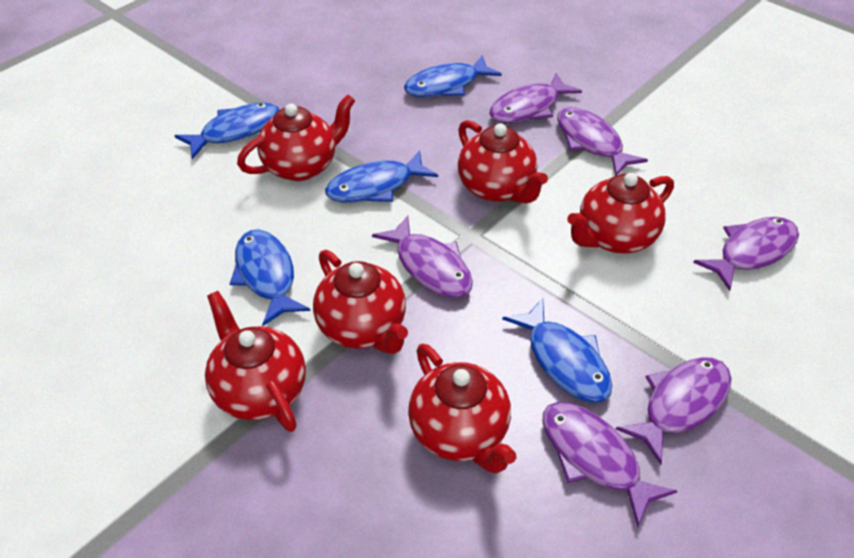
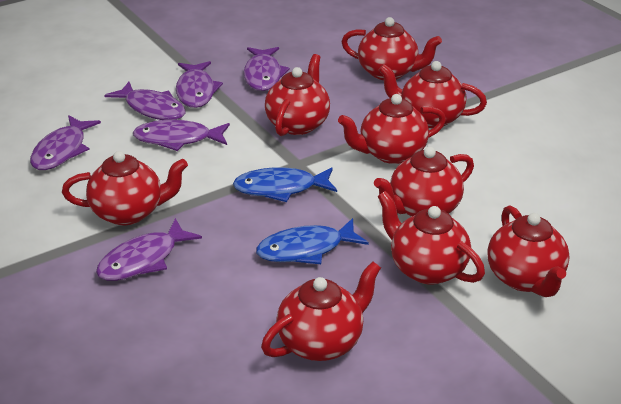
blue fish: 5 -> 2
red teapot: 6 -> 9

